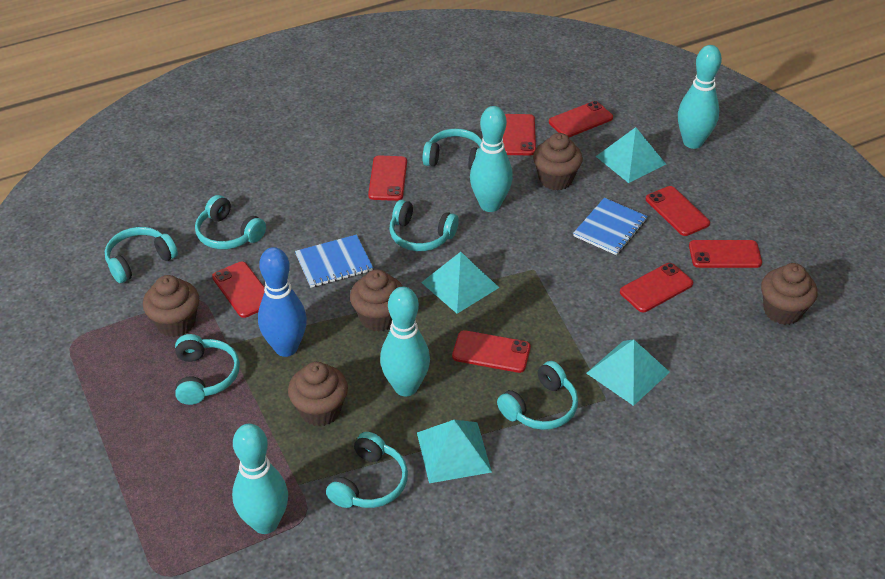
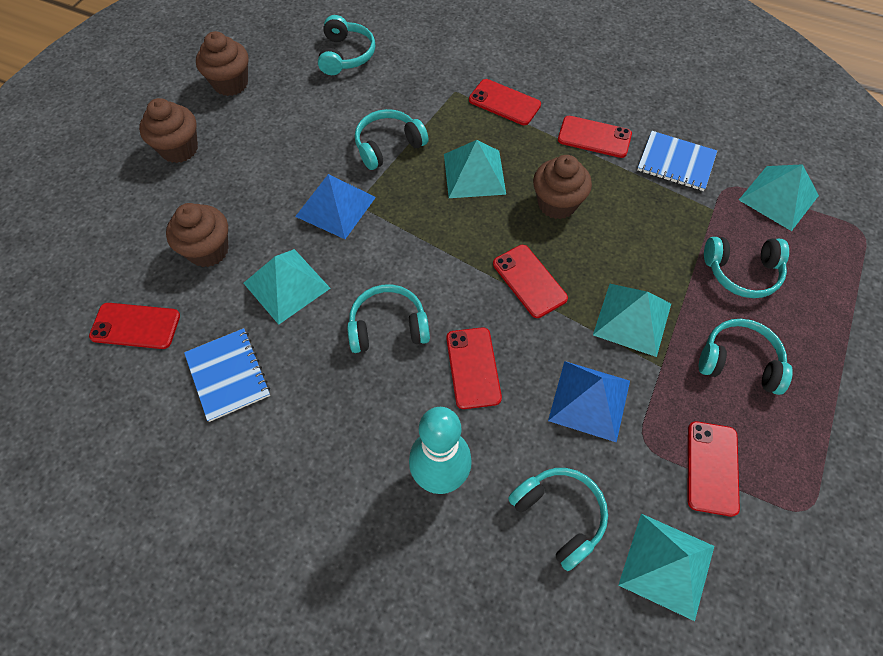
blue bowling pin: 1 -> 0
blue pyramid: 0 -> 2
brown cupcake: 5 -> 4
red phone: 8 -> 6
turquoise bowling pin: 4 -> 1
turquoise headphones: 7 -> 6
turquoise pyramid: 4 -> 5

